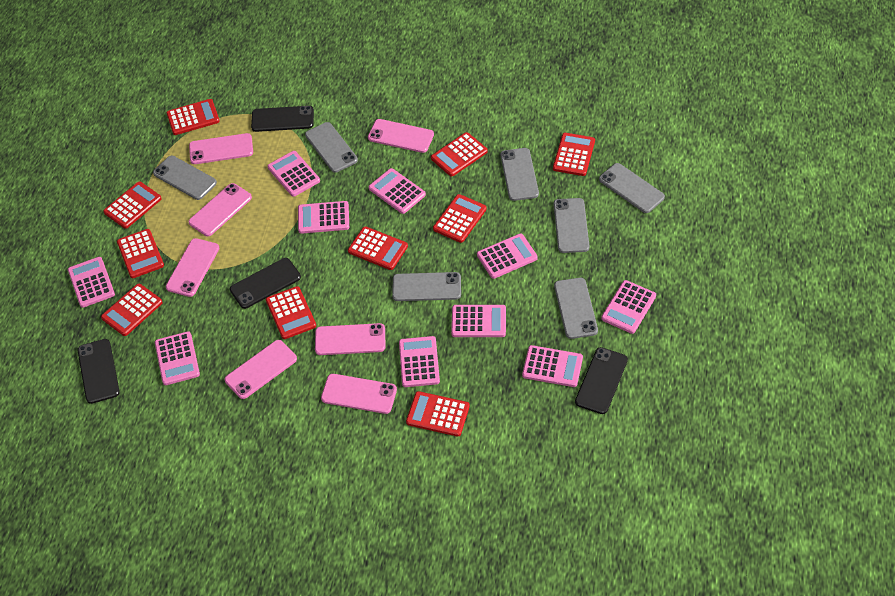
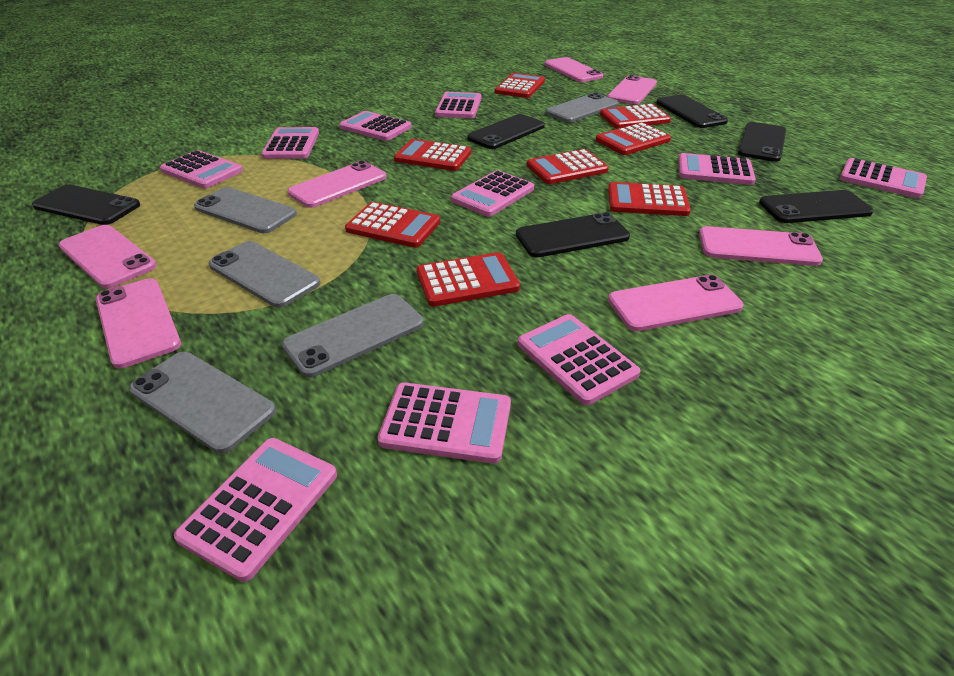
black phone: 4 -> 6
grey phone: 7 -> 5
red calculator: 10 -> 8

